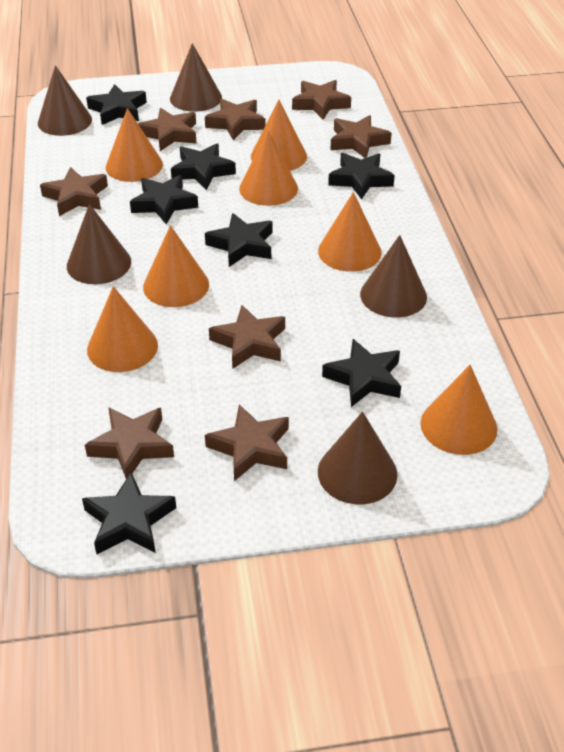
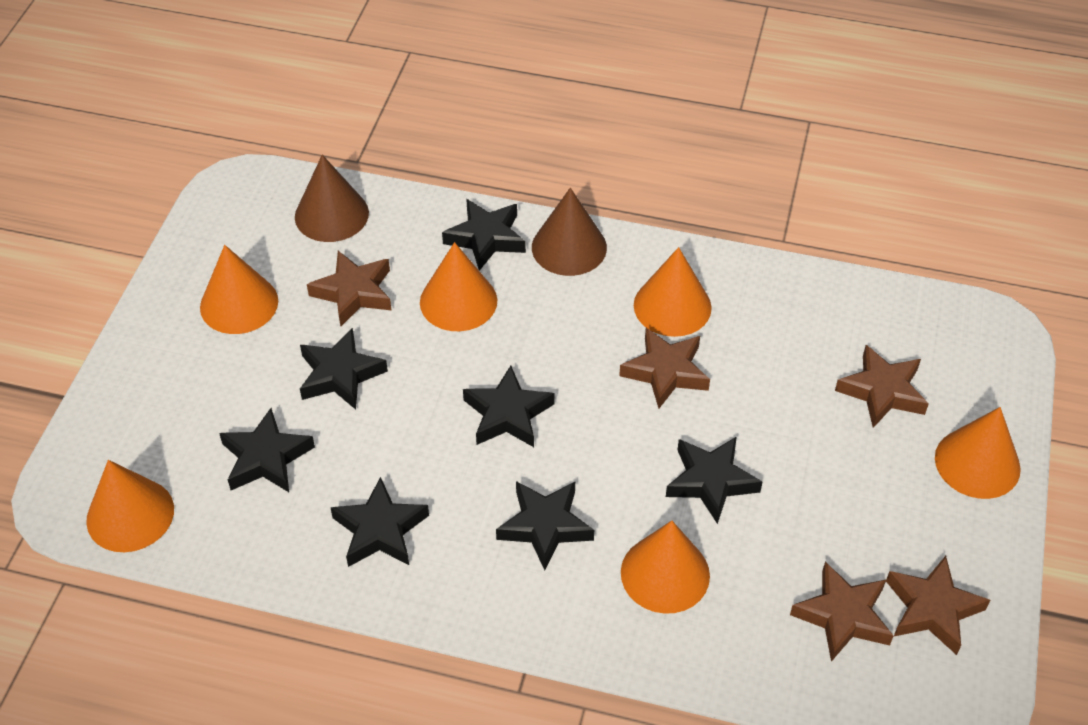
brown cone: 5 -> 2
brown star: 8 -> 5
orange cone: 7 -> 6

